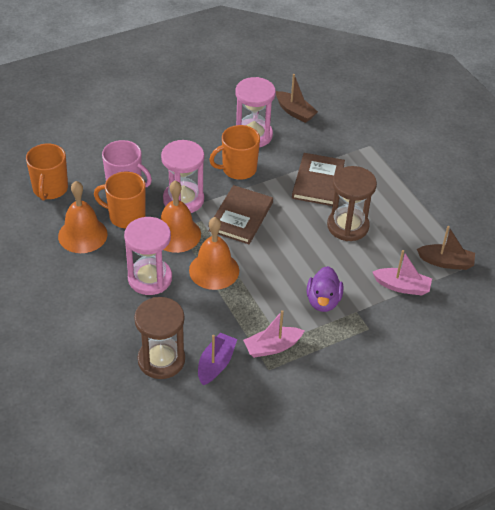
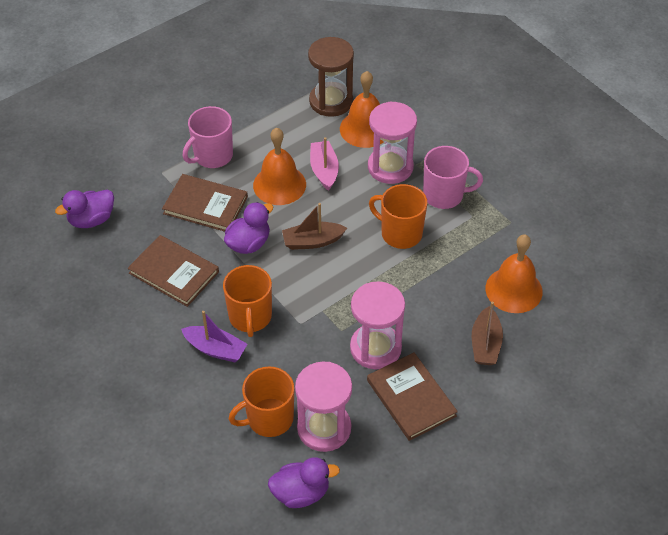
brown book: 2 -> 3
brown hourglass: 2 -> 1
pink boat: 2 -> 1
pink mug: 1 -> 2
purple duck: 1 -> 3

